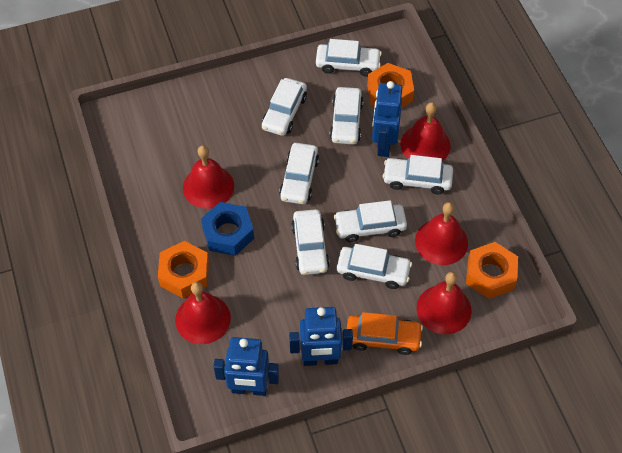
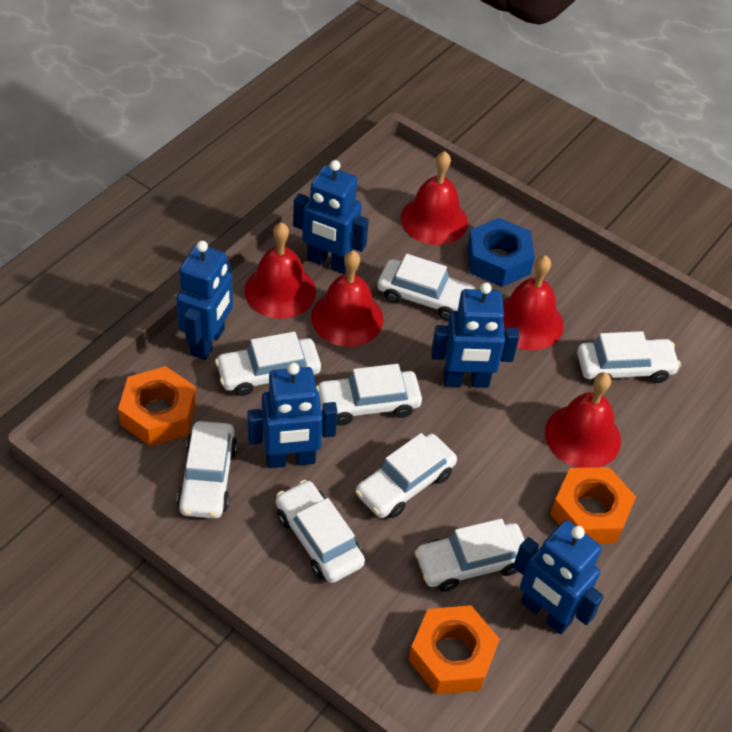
blue robot: 3 -> 5
orange car: 1 -> 0

